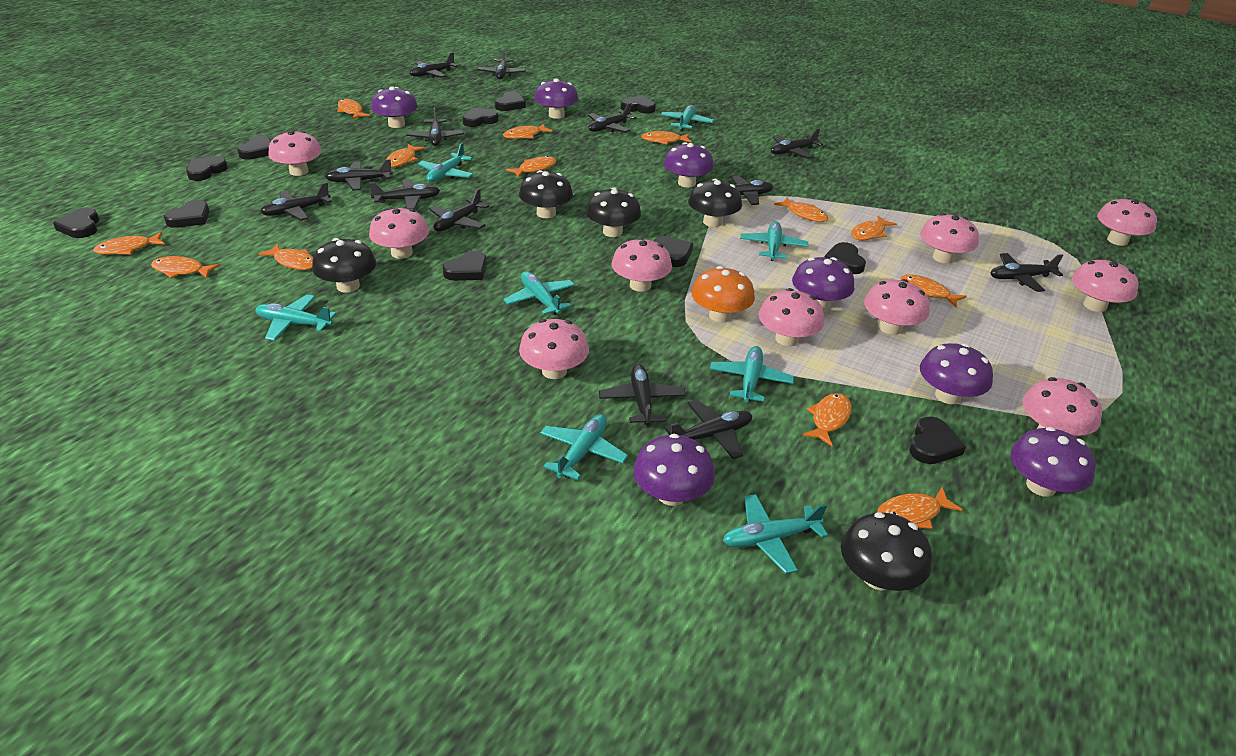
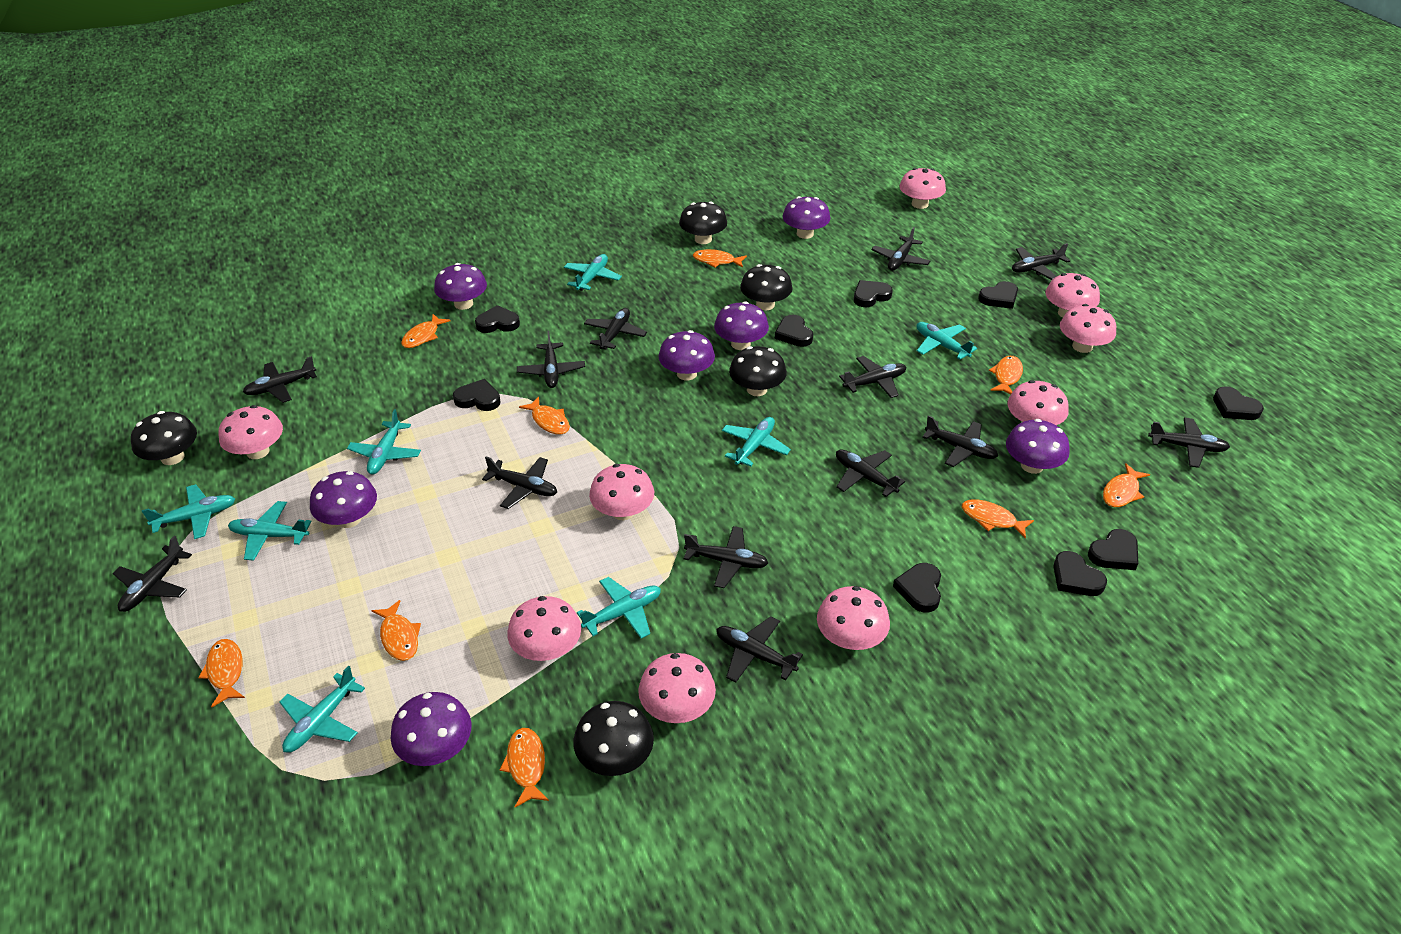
black heart: 11 -> 9
orange fish: 13 -> 9
orange mushroom: 1 -> 0
pink mushroom: 10 -> 9

